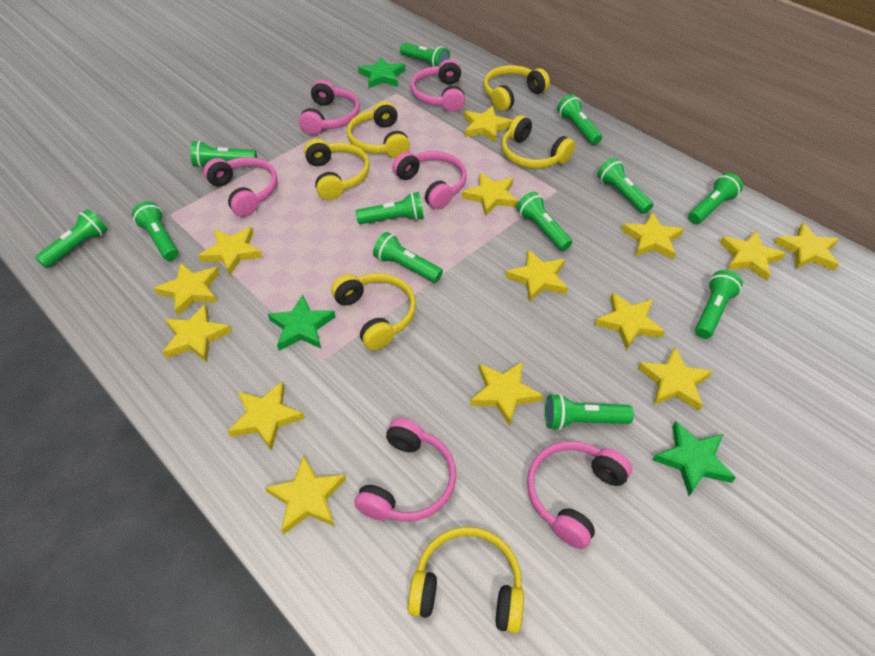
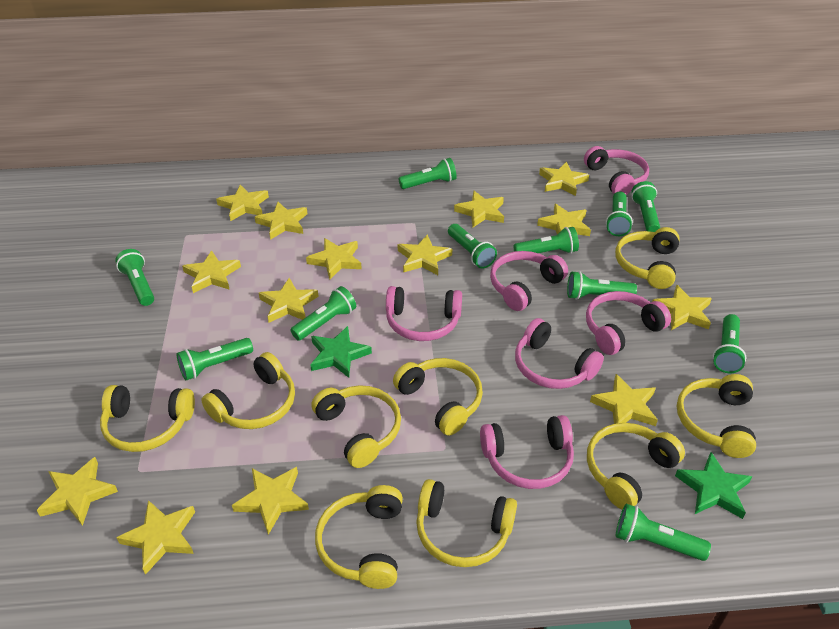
green flashlight: 12 -> 11
green star: 3 -> 2
yellow headphones: 6 -> 9

